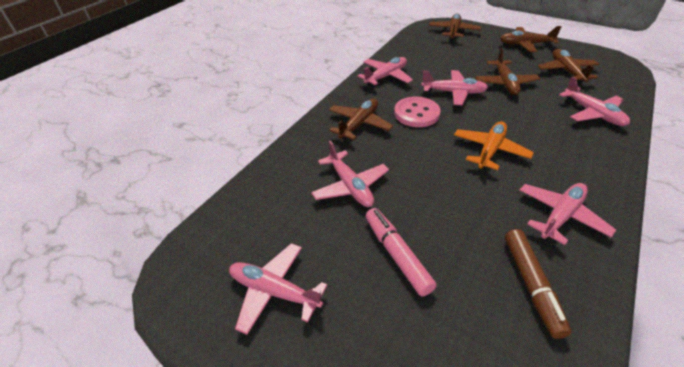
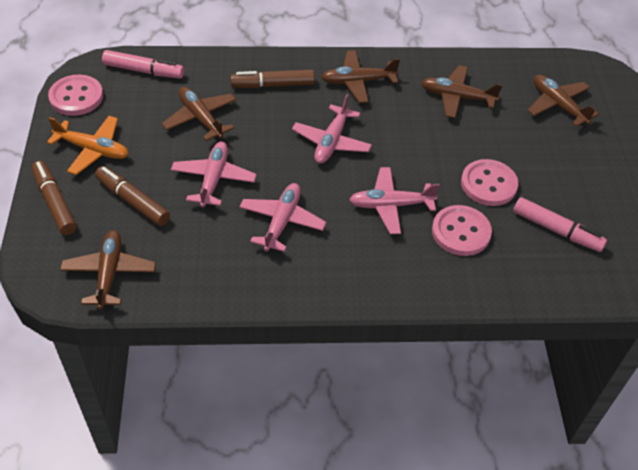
brown marker: 1 -> 3
pink button: 1 -> 3
pink marker: 1 -> 2
pink plane: 6 -> 4

